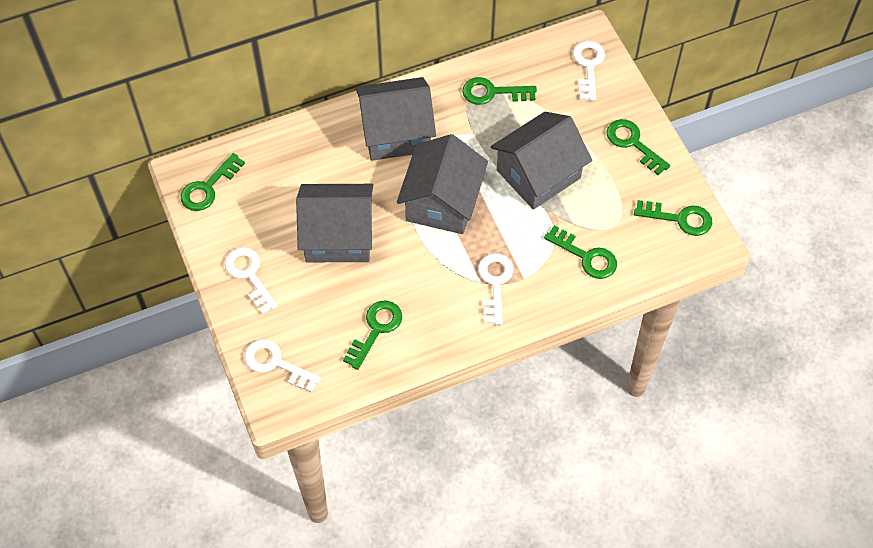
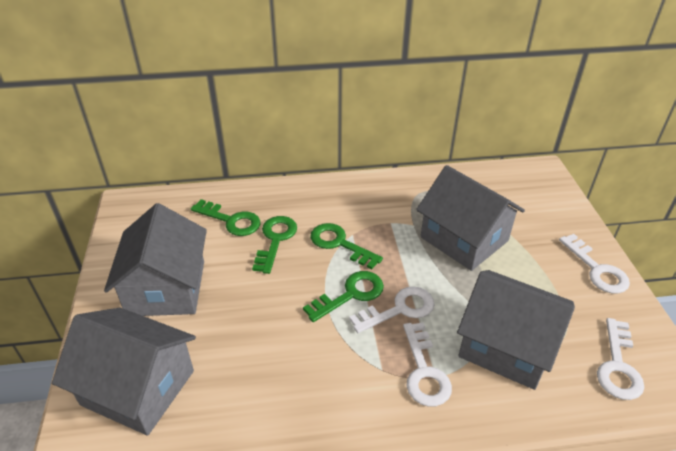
green key: 6 -> 4

